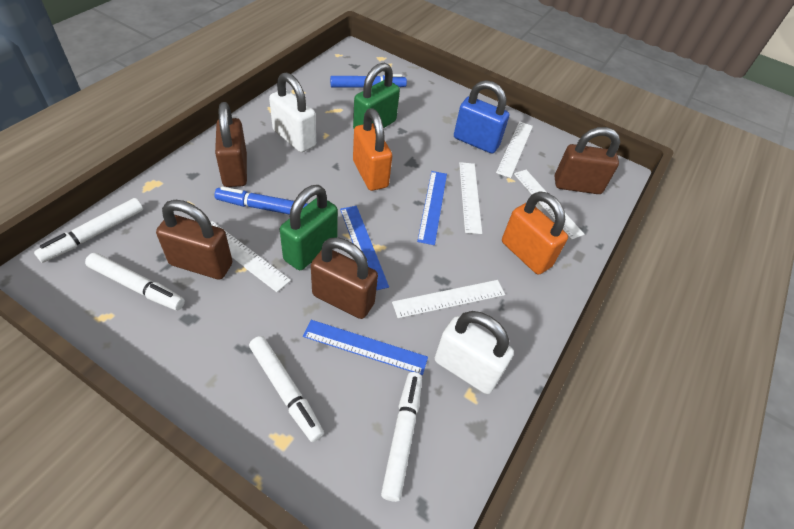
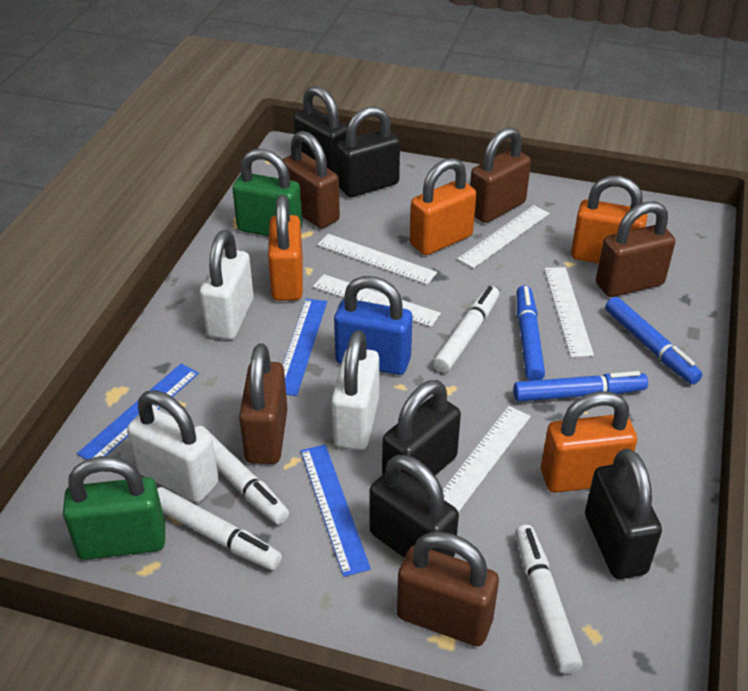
black padlock: 0 -> 5
blue marker: 2 -> 3
brown padlock: 4 -> 5
orange padlock: 2 -> 4
white padlock: 2 -> 3

